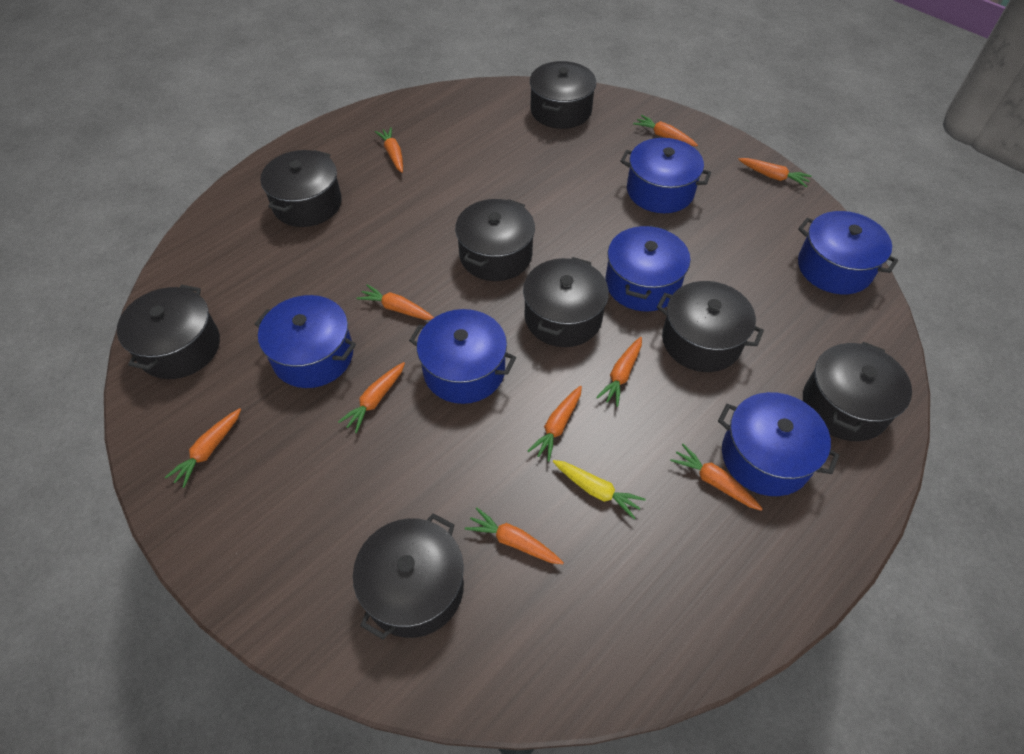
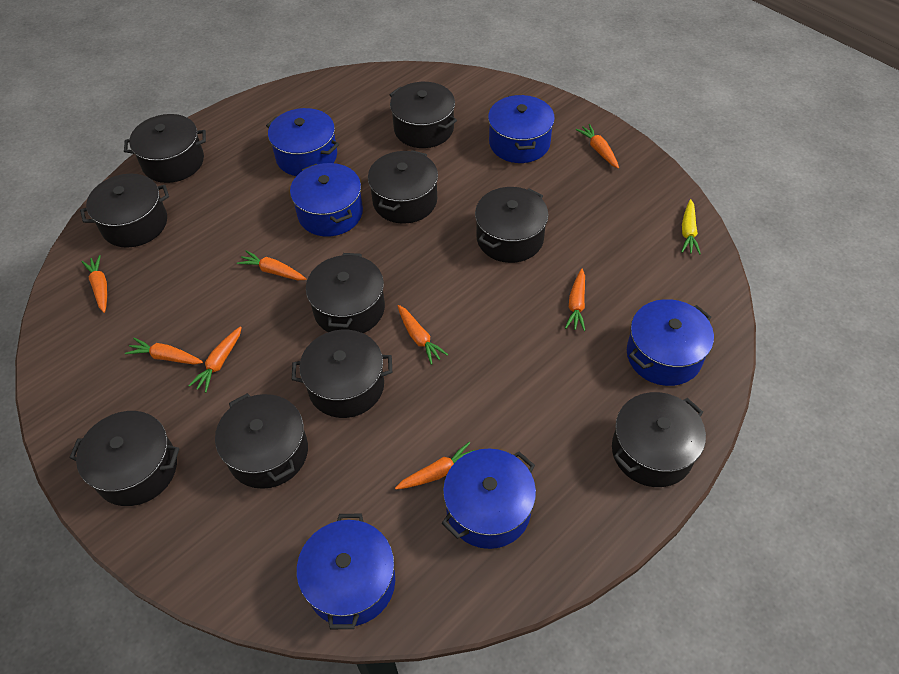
black pot: 8 -> 10
orange carrot: 10 -> 8

